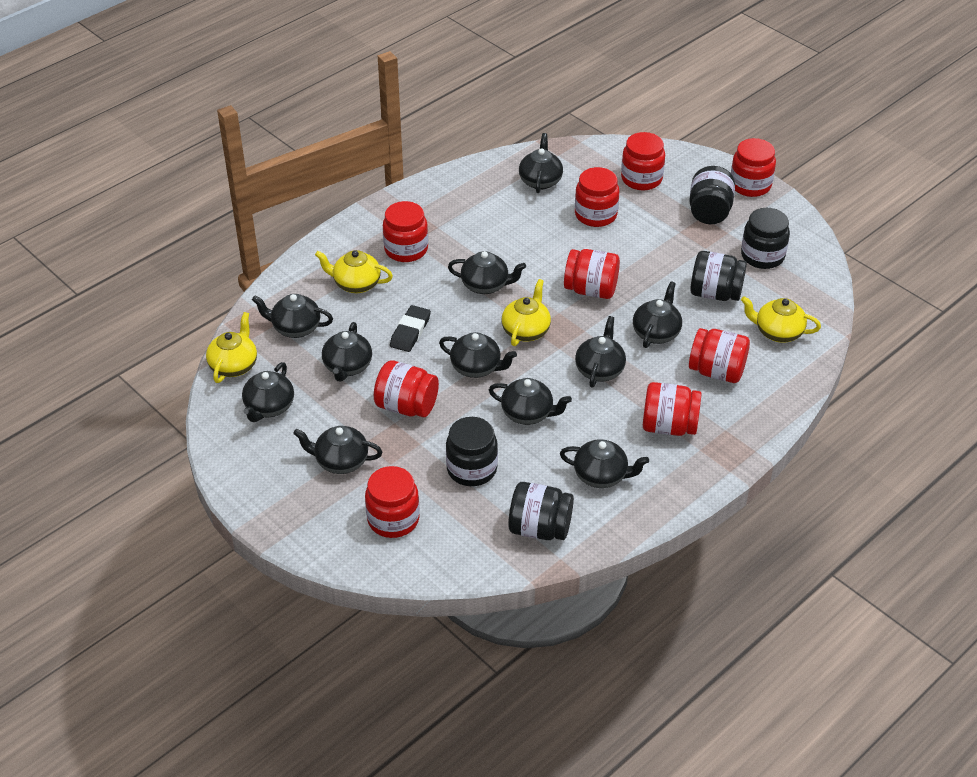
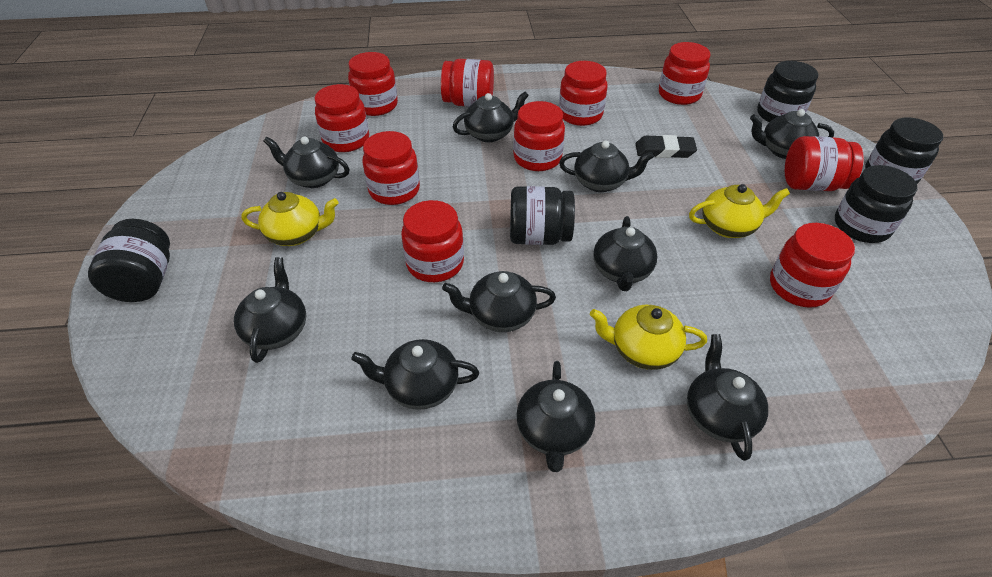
black teapot: 11 -> 10
red jar: 9 -> 10
yellow teapot: 4 -> 3

